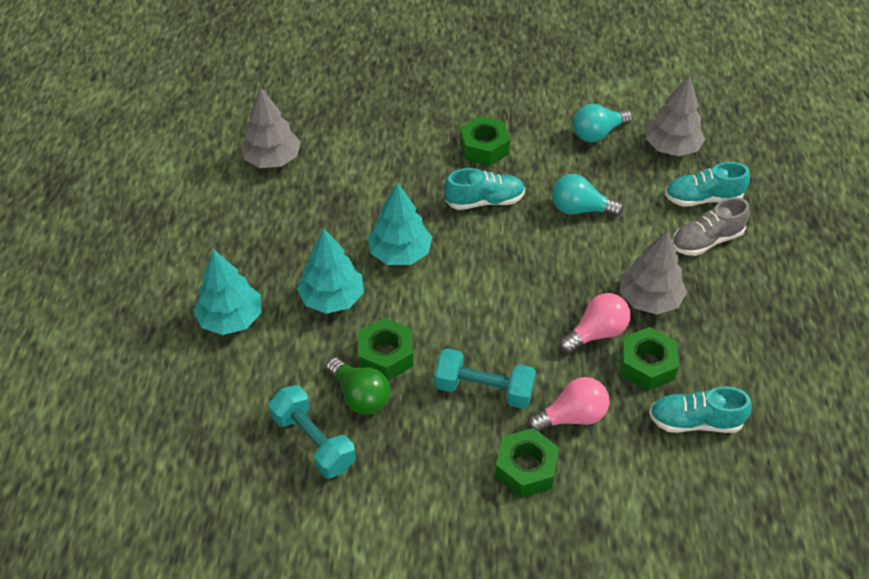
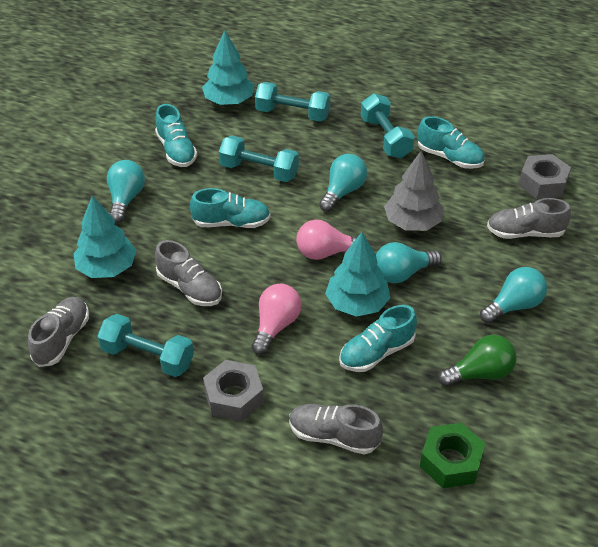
green nut: 4 -> 1
grey nut: 0 -> 2
grey shoe: 1 -> 4
grey tree: 3 -> 1
turquoise dumbbell: 2 -> 4
turquoise light bulb: 2 -> 4
turquoise shoe: 3 -> 4

